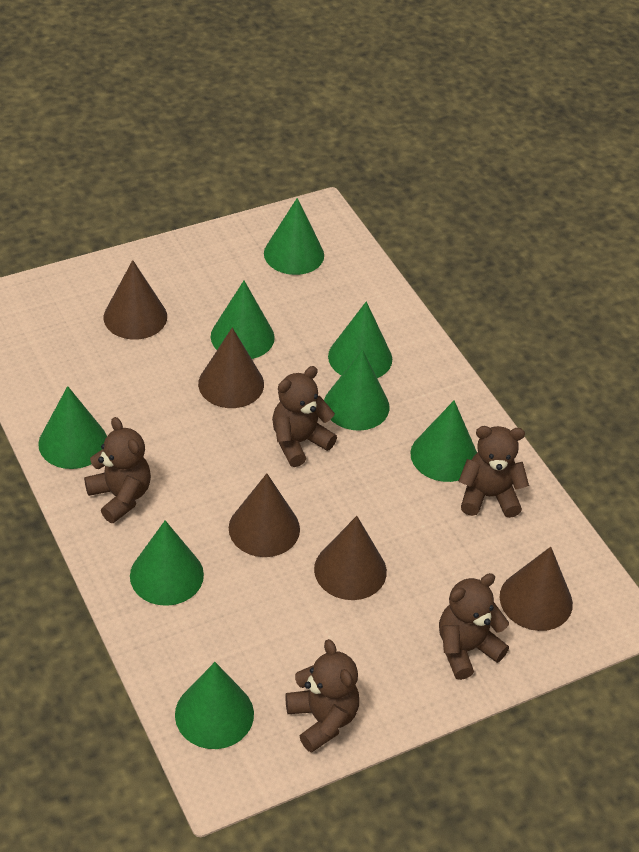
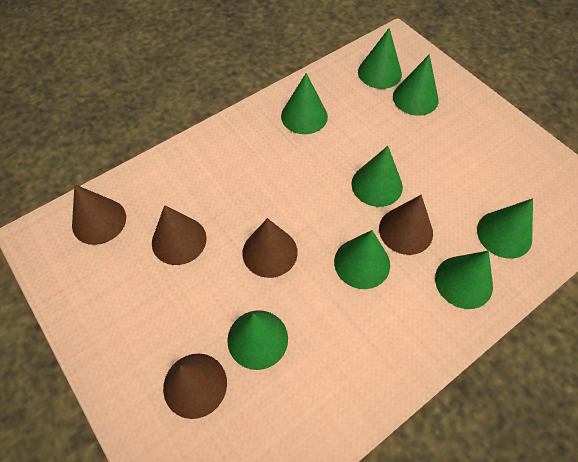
brown teddy bear: 5 -> 0

